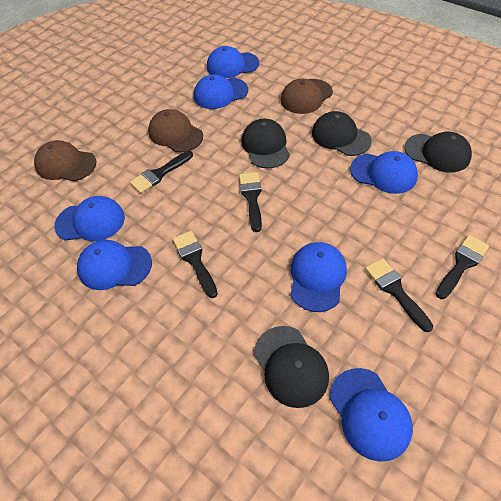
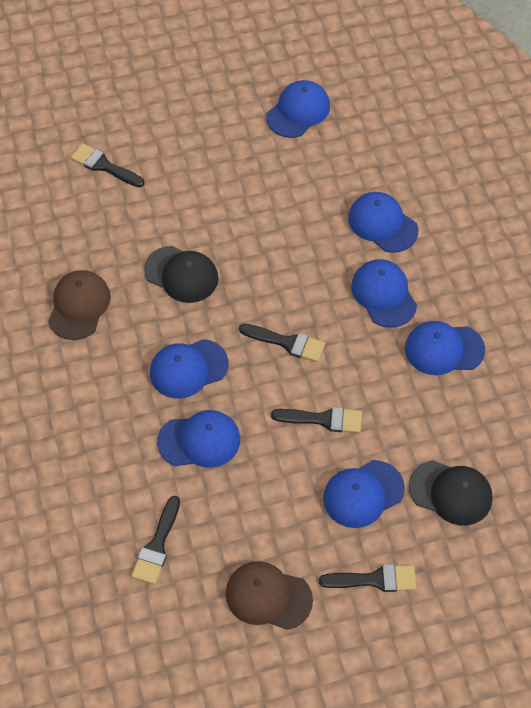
black cap: 4 -> 2
brown cap: 3 -> 2

